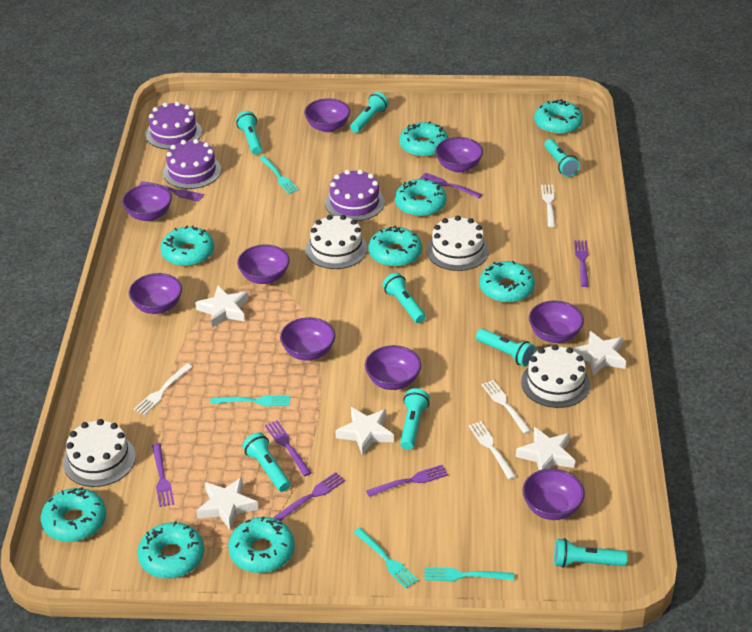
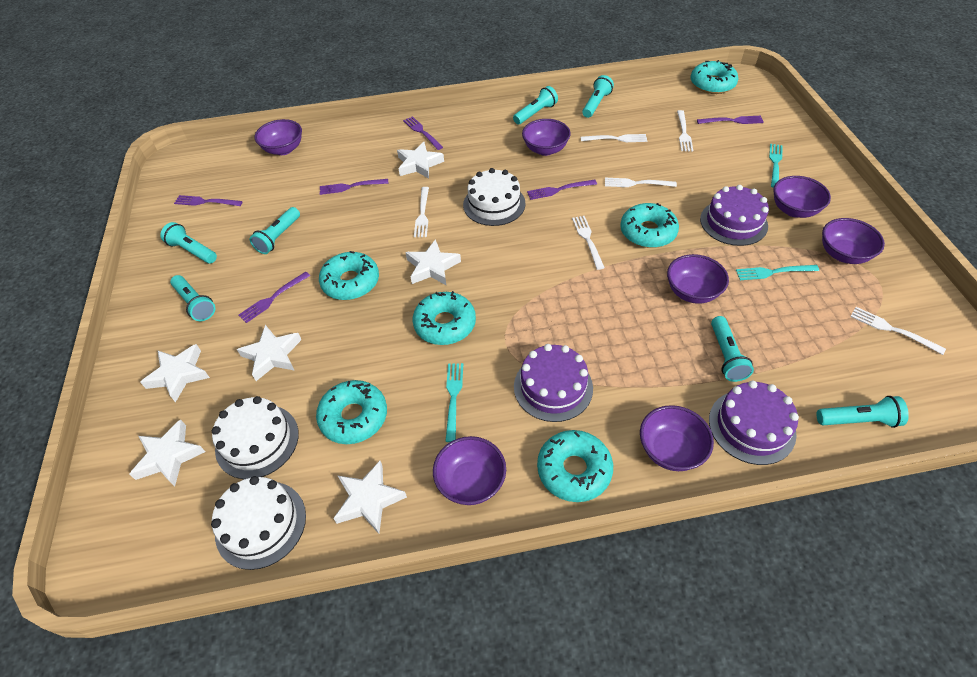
purple bowl: 9 -> 7
purple fork: 7 -> 6
turquoise donut: 9 -> 6
turquoise flashlight: 8 -> 7
turquoise fork: 4 -> 3
white cake: 4 -> 3
white fork: 4 -> 6
white star: 5 -> 6

